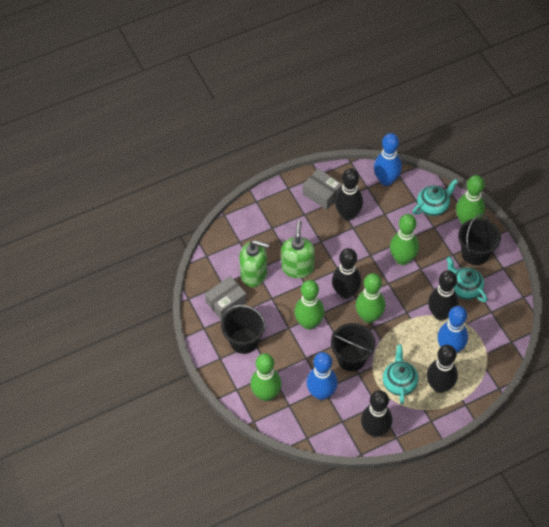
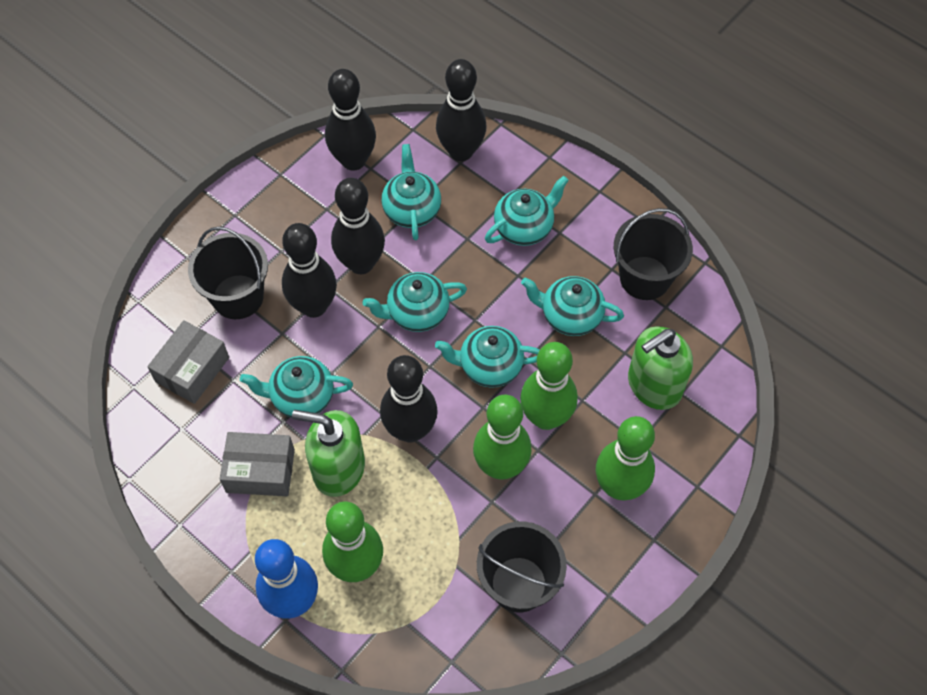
blue bowling pin: 3 -> 1
green bowling pin: 5 -> 4
turquoise teapot: 3 -> 6

